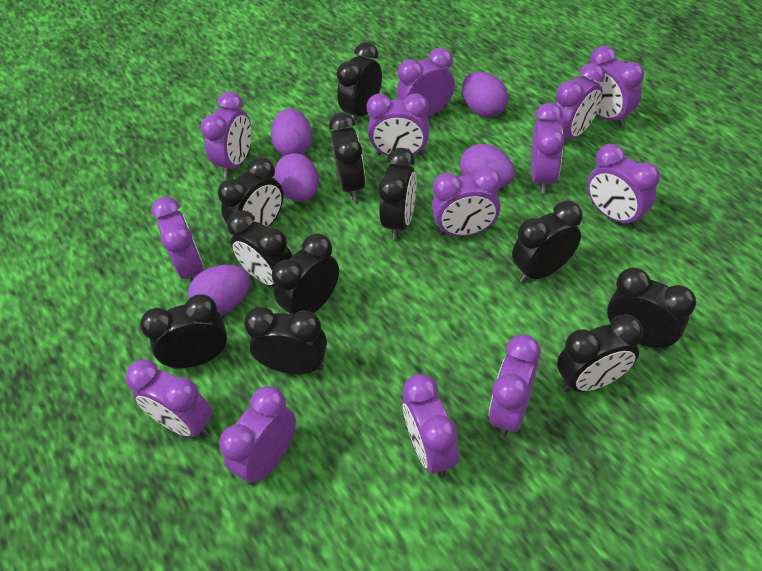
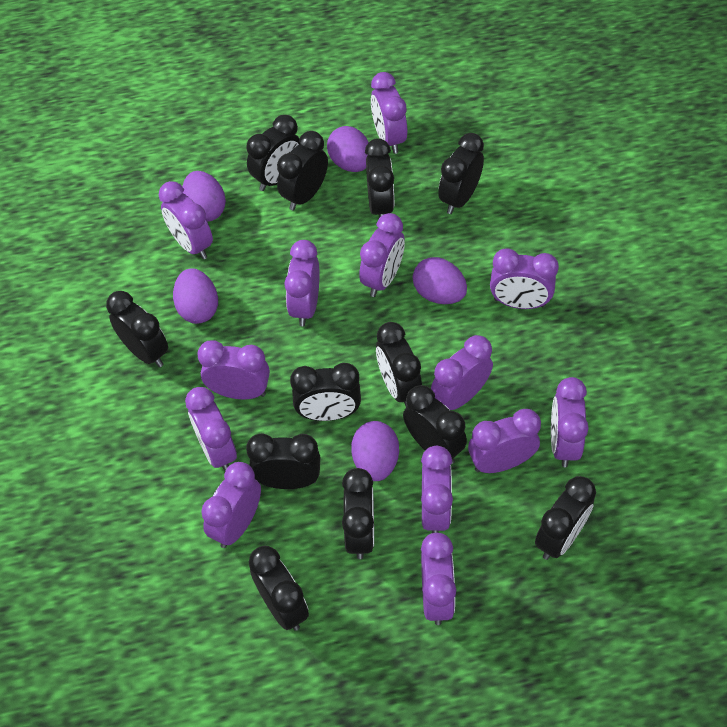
black clock: 11 -> 12

